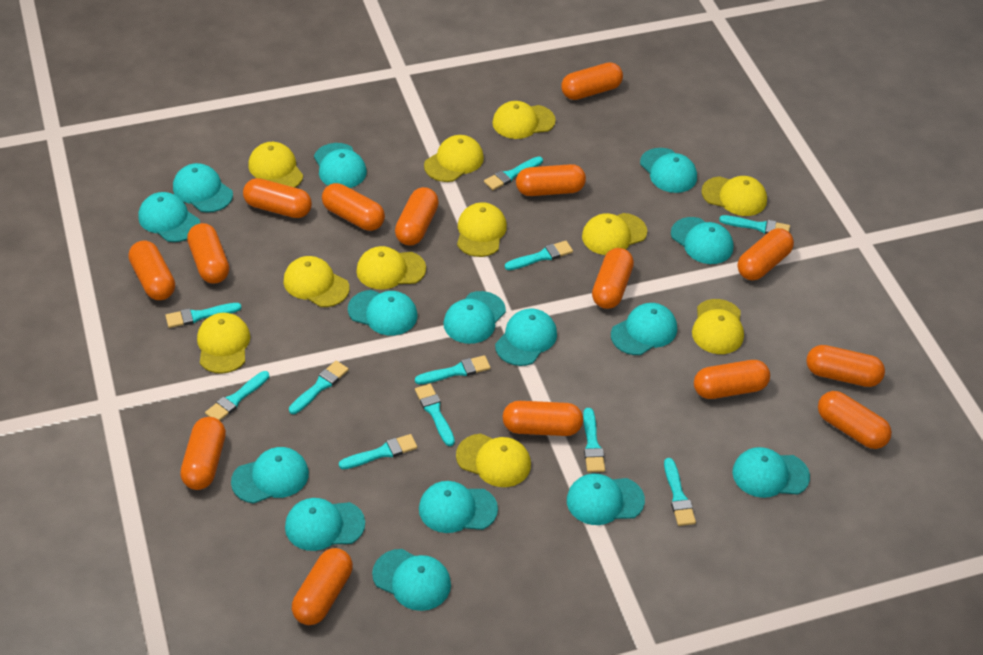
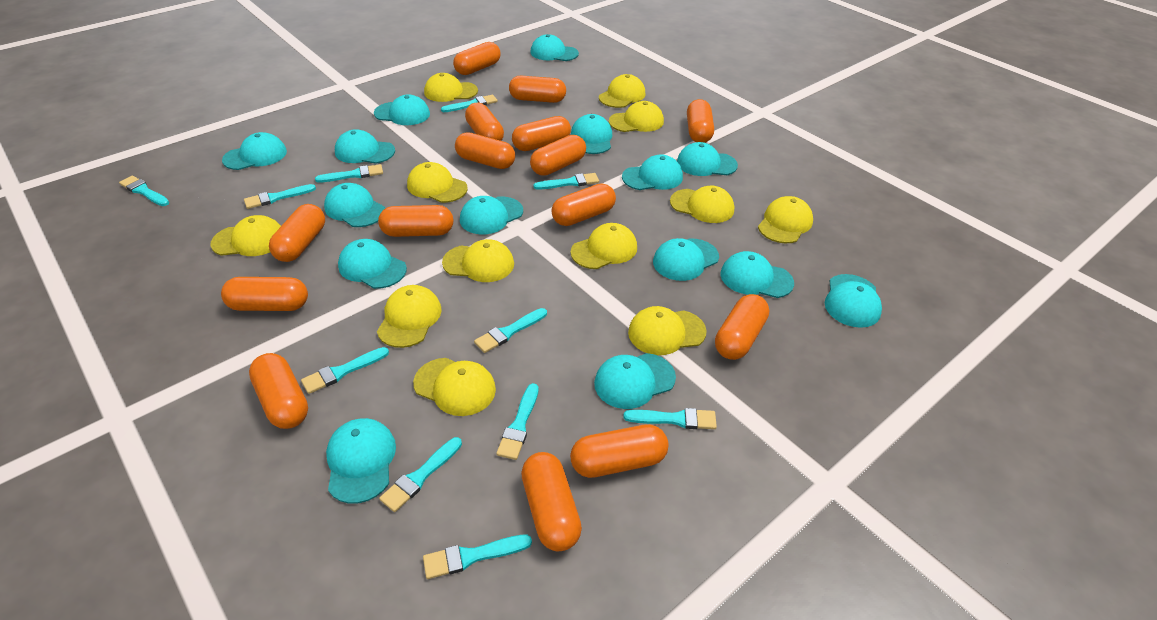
yellow cap: 11 -> 12

